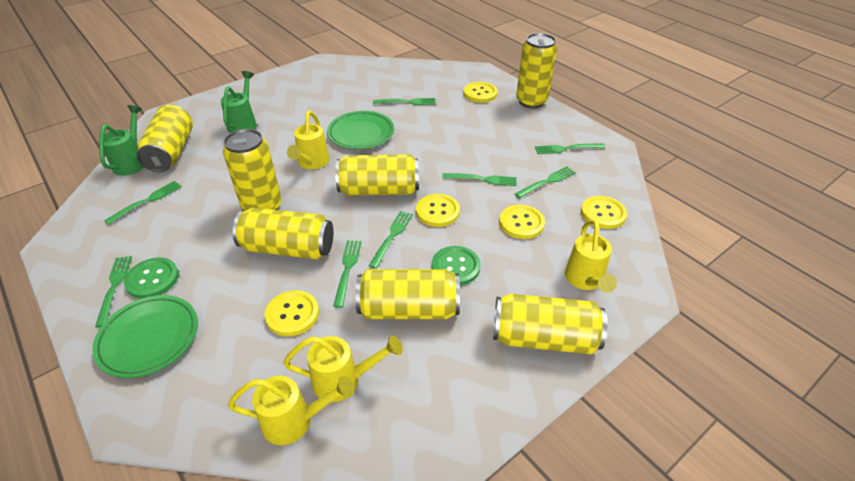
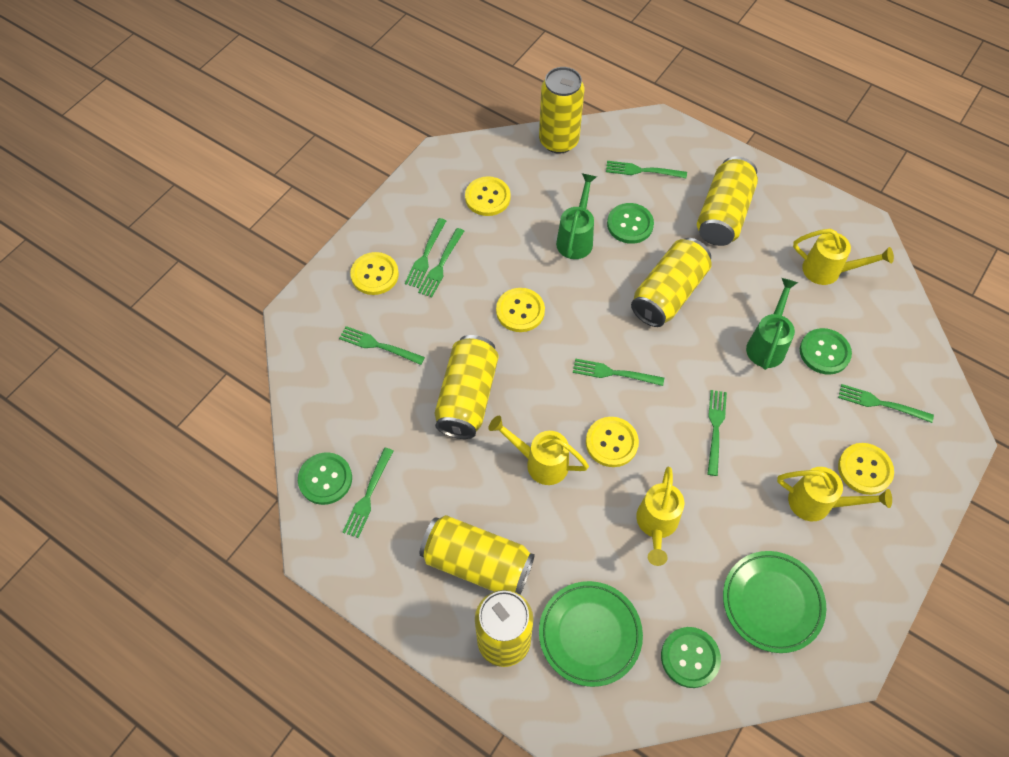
green button: 2 -> 4
yellow can: 7 -> 6

